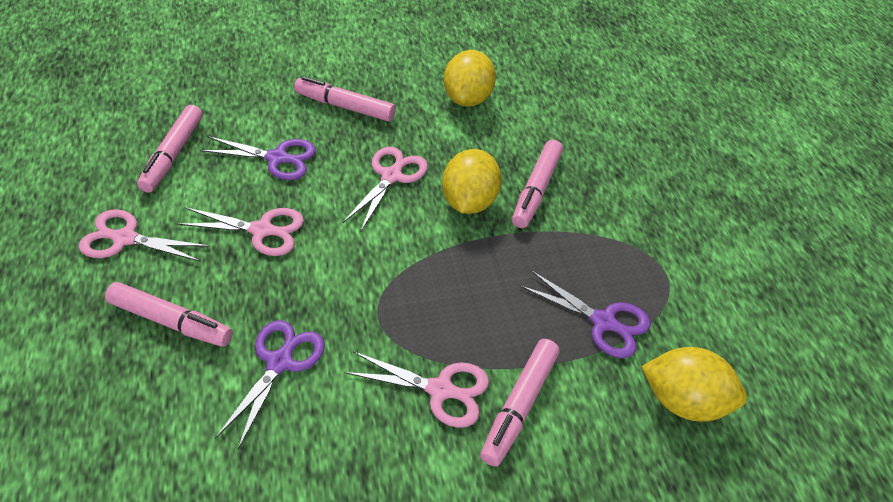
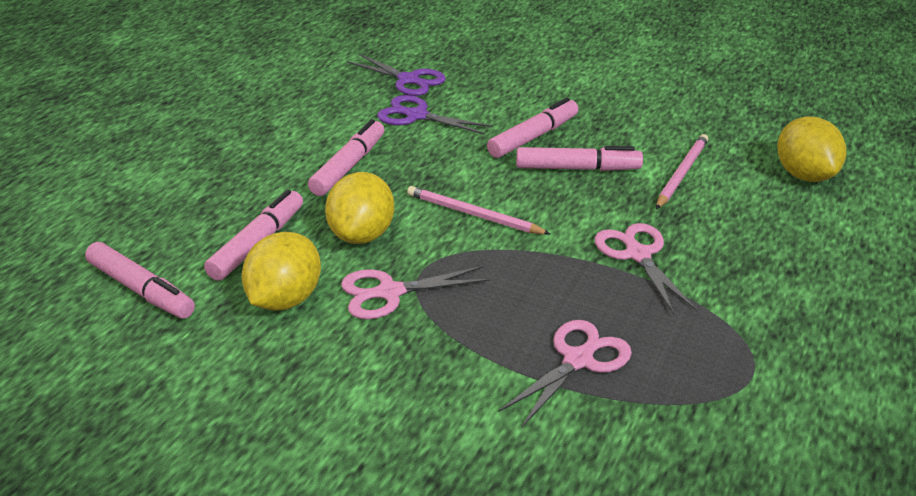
pink pencil: 0 -> 2
pink scissors: 4 -> 3
purple scissors: 3 -> 2

